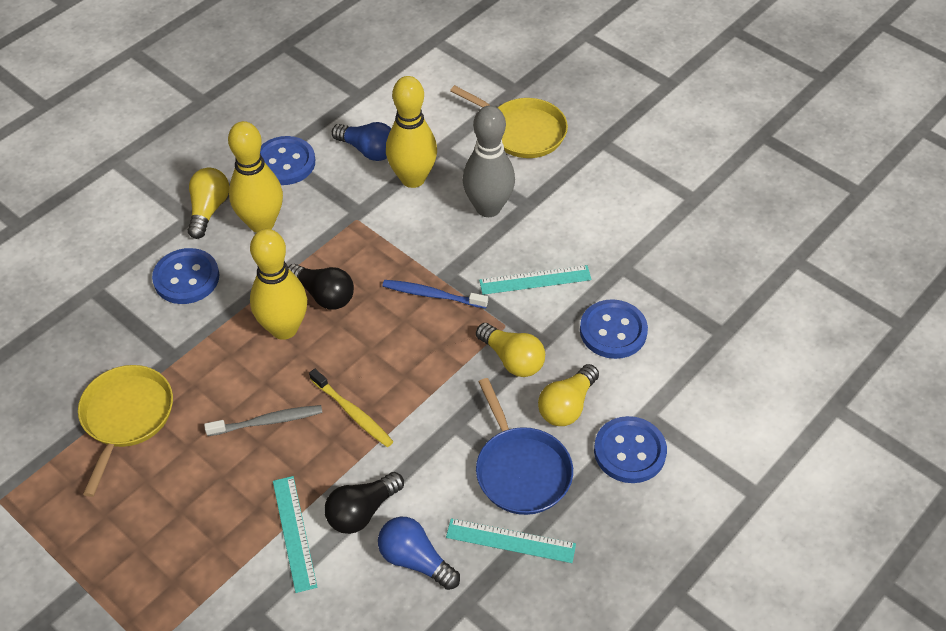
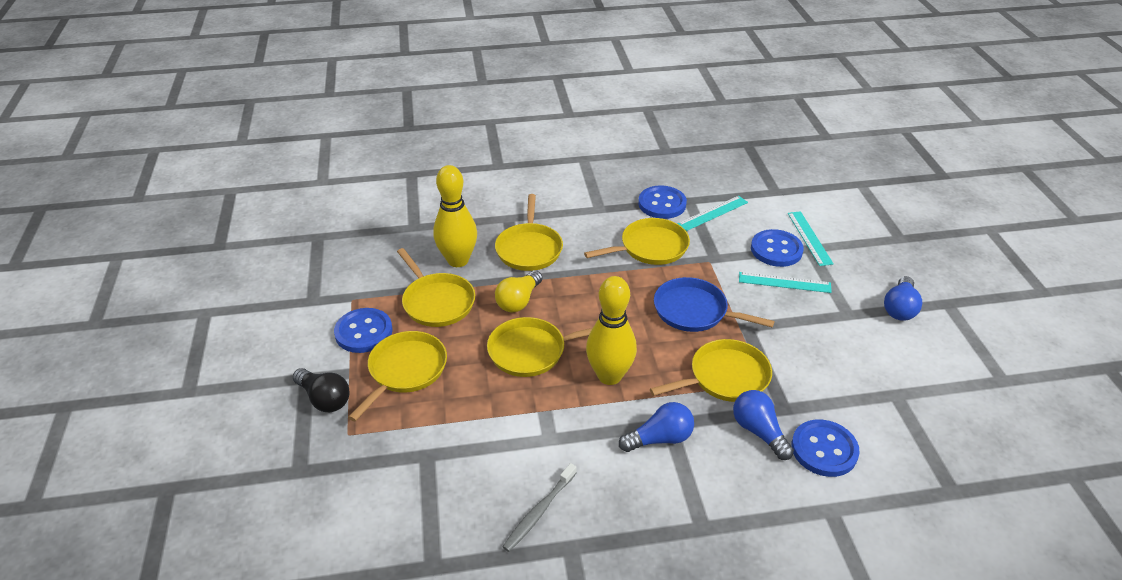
black light bulb: 2 -> 1
blue light bulb: 2 -> 3
blue toothbrush: 1 -> 0
grey bowling pin: 1 -> 0
yellow bowling pin: 3 -> 2
yellow light bulb: 3 -> 1
yellow pan: 2 -> 6
yellow toothbrush: 1 -> 0

